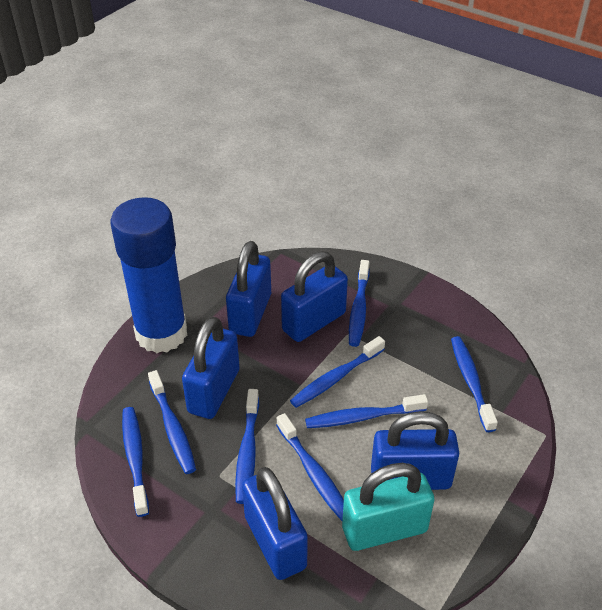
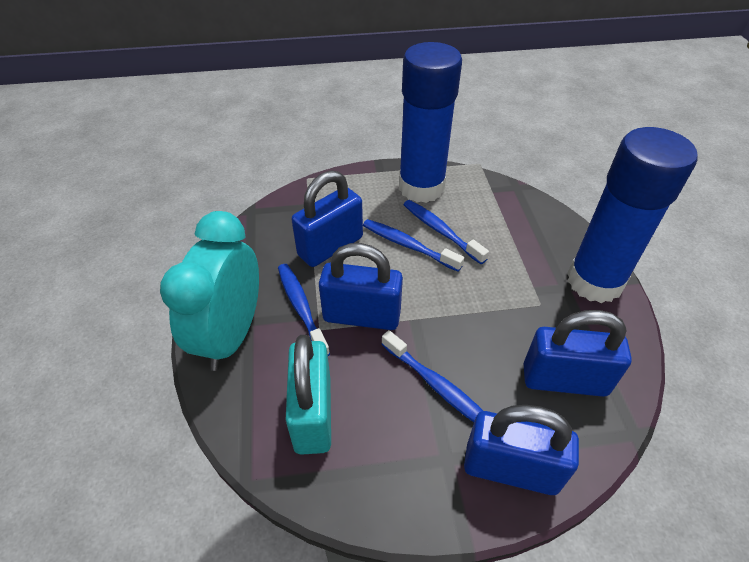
blue glue stick: 1 -> 2
blue padlock: 5 -> 4
blue toothbrush: 8 -> 4
turquoise clock: 0 -> 1

